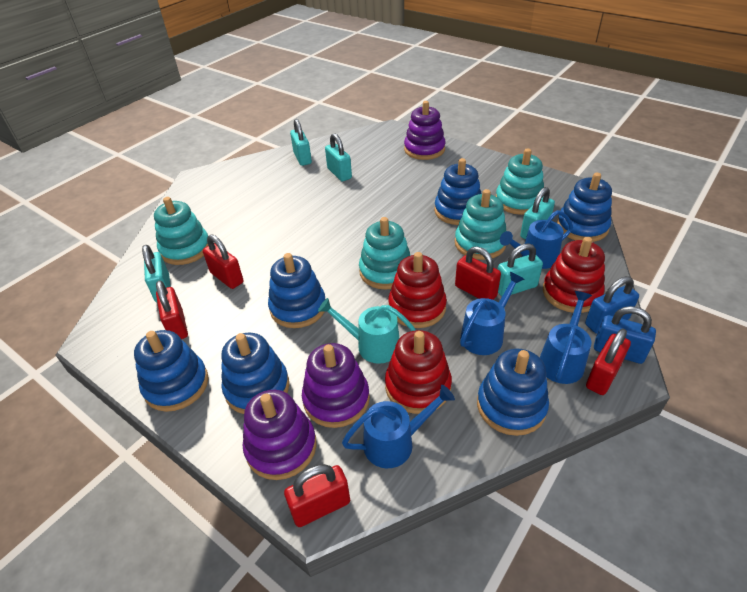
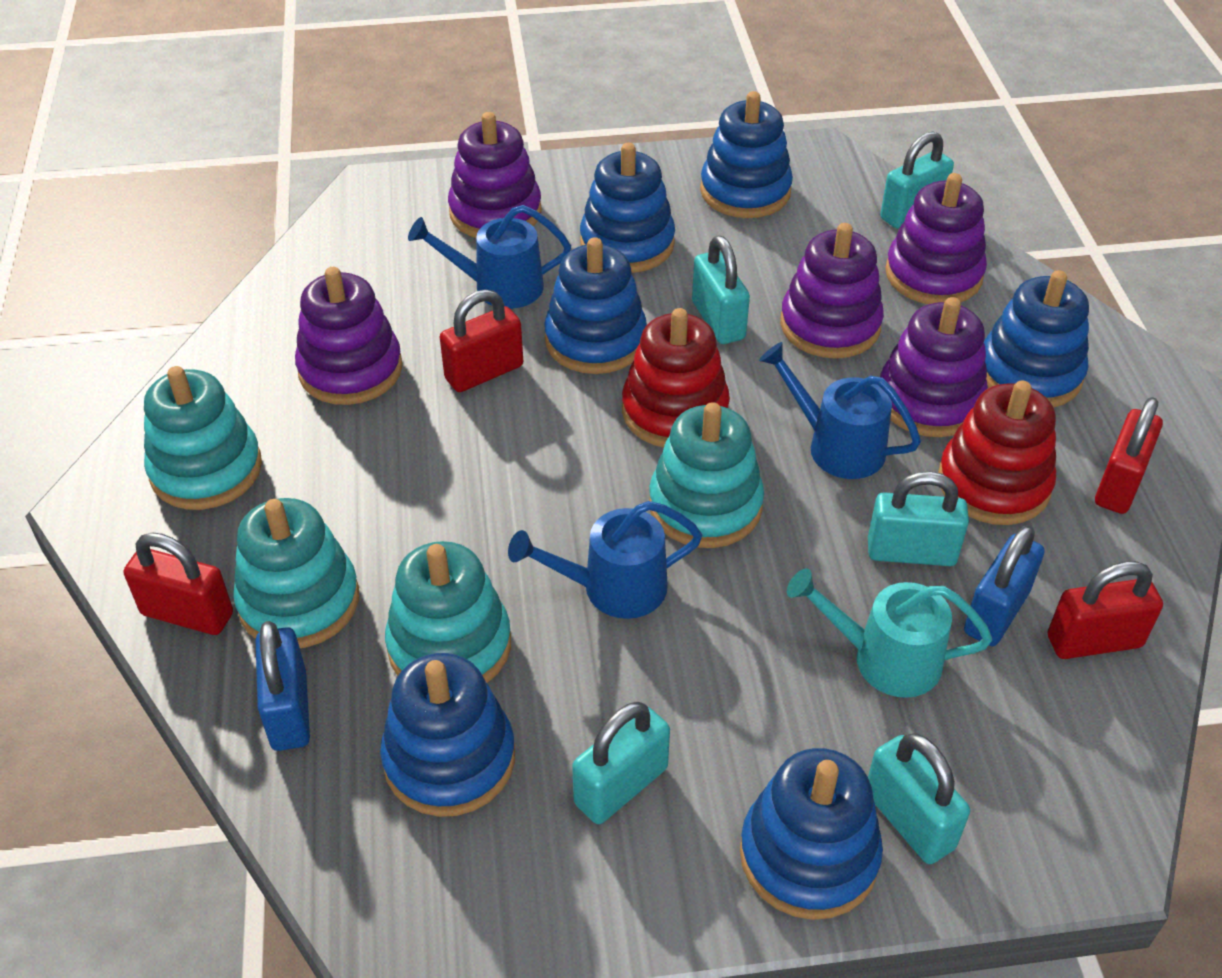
blue watering can: 4 -> 3
purple stacking toy: 3 -> 5
red padlock: 5 -> 4
red stacking toy: 3 -> 2

